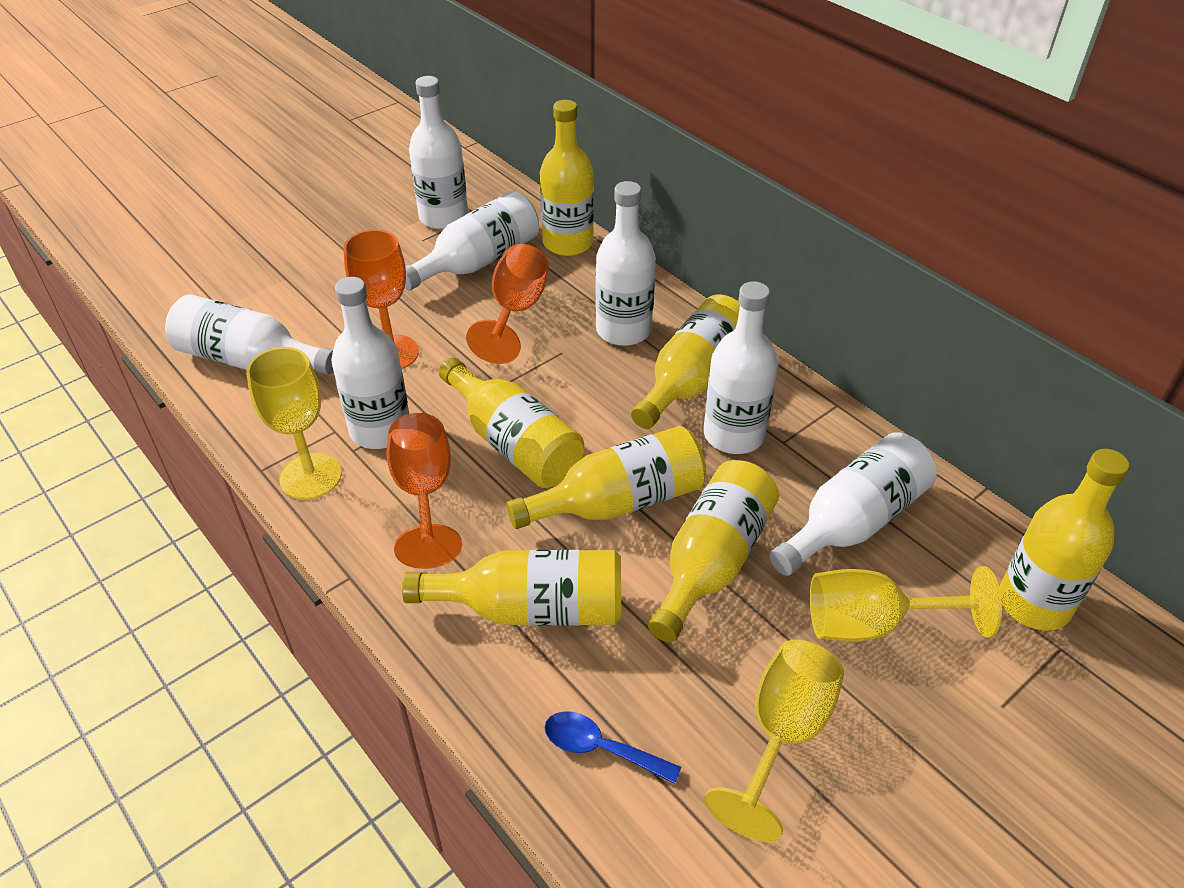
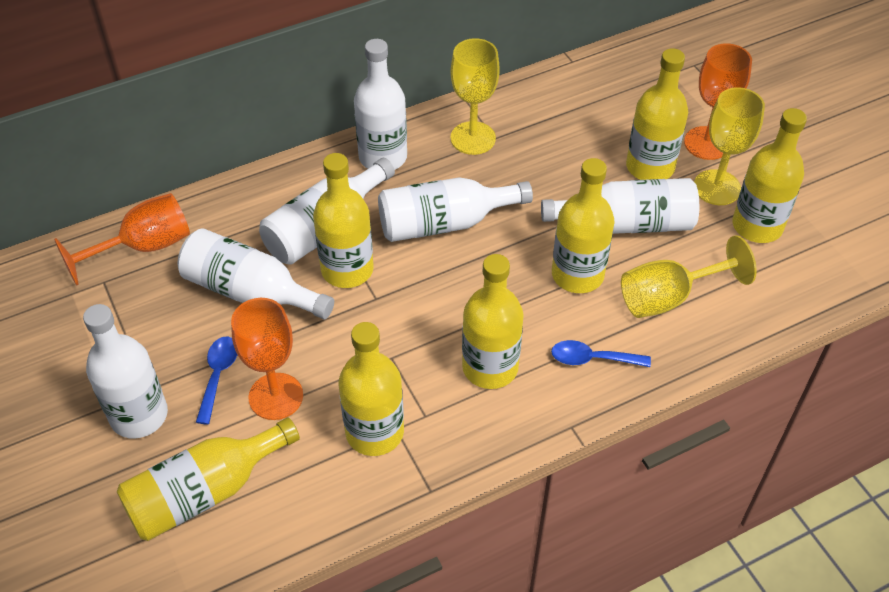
blue spoon: 1 -> 2
white bottle: 7 -> 6

